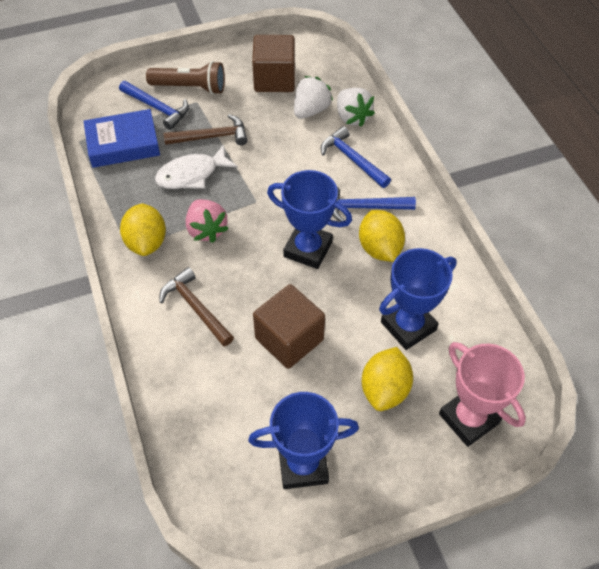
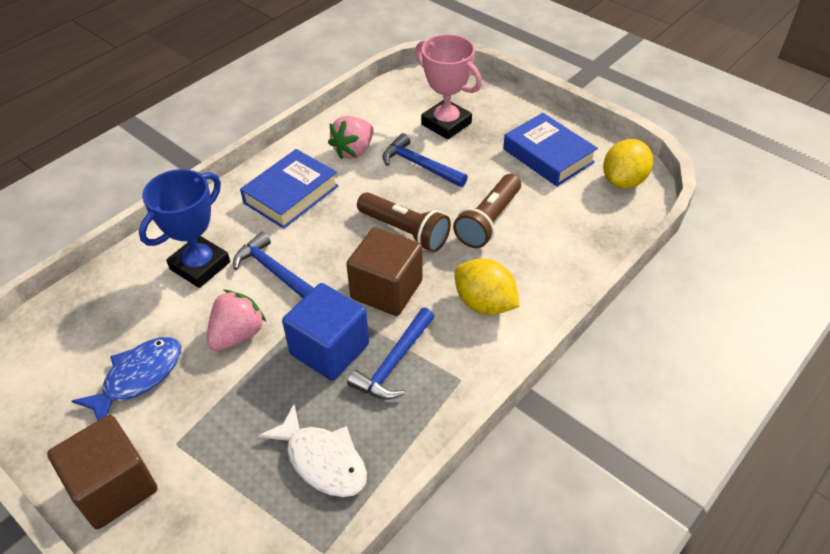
blue book: 1 -> 2
blue cube: 0 -> 1
blue fish: 0 -> 1
blue trophy: 3 -> 1
brown flashlight: 1 -> 2
brown hammer: 2 -> 0
pink strawberry: 1 -> 2
white strawberry: 2 -> 0
yellow lemon: 3 -> 2

